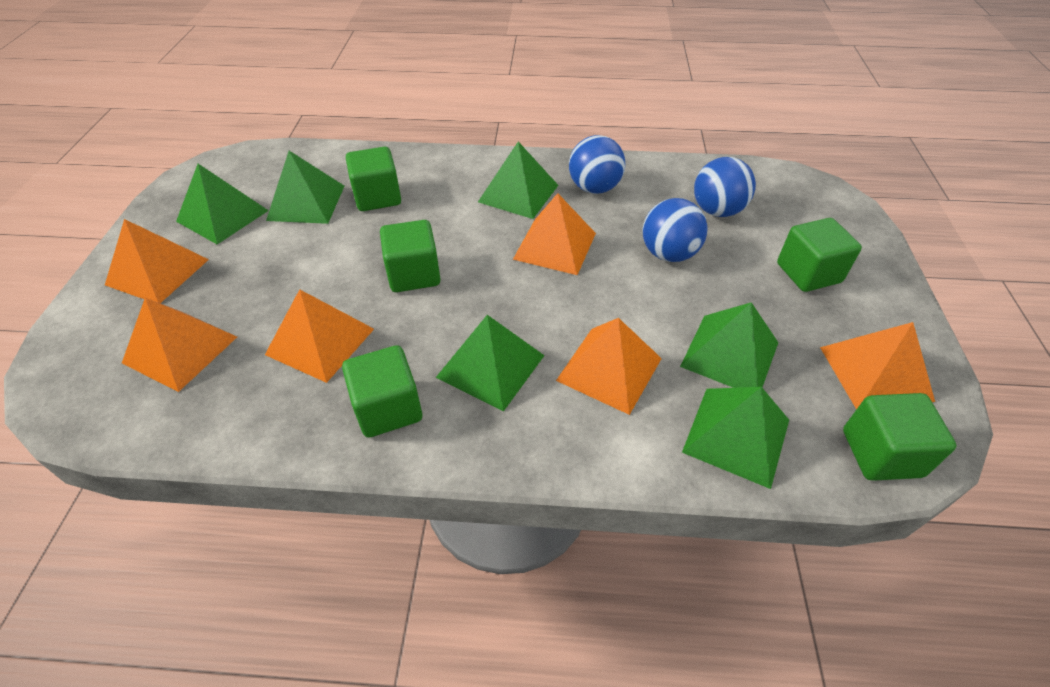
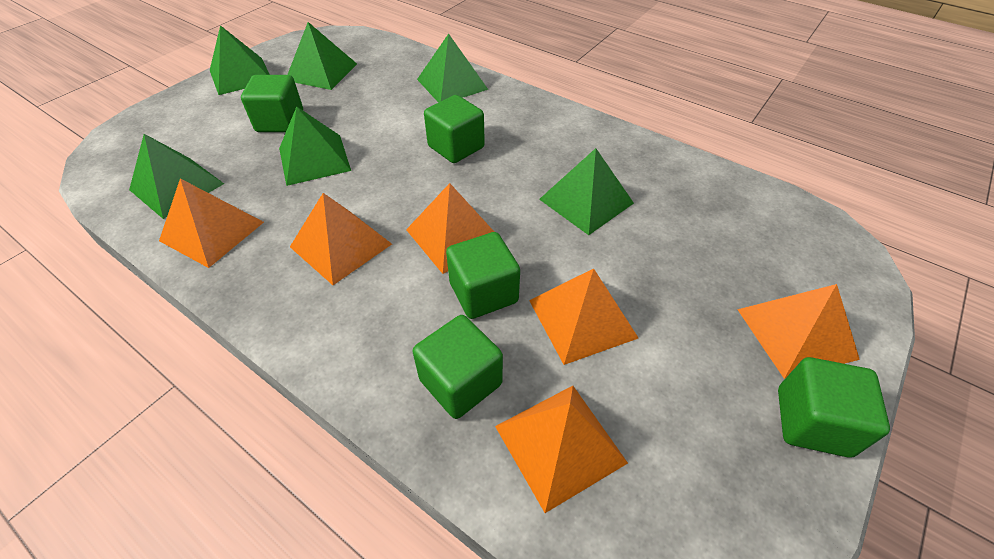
blue ball: 3 -> 0

